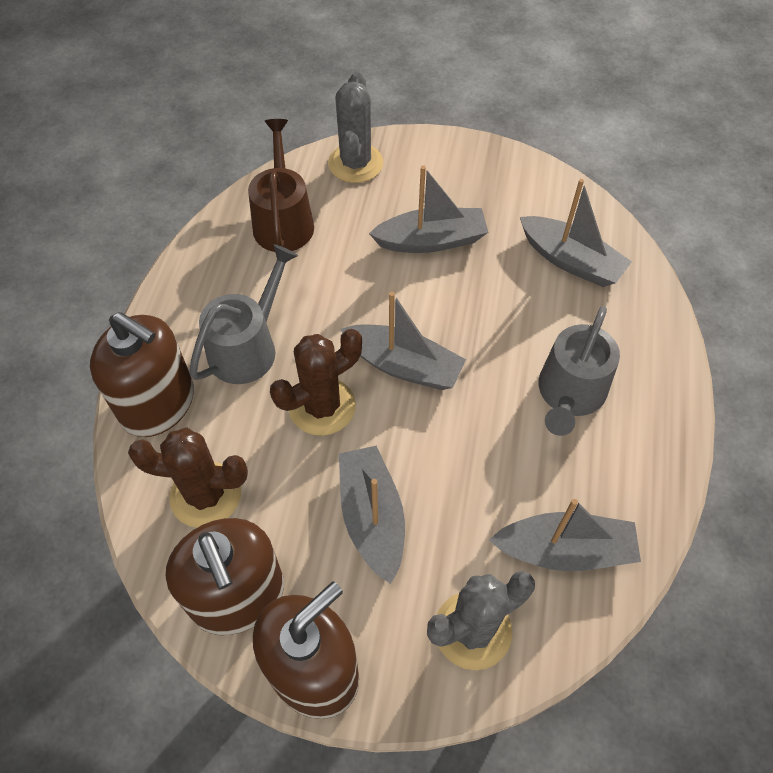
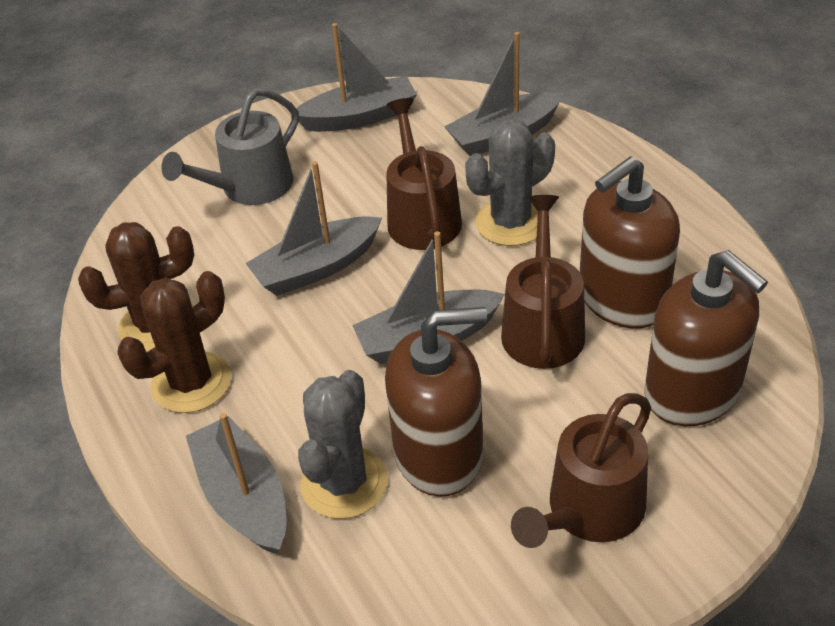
brown watering can: 1 -> 3
grey watering can: 2 -> 1

